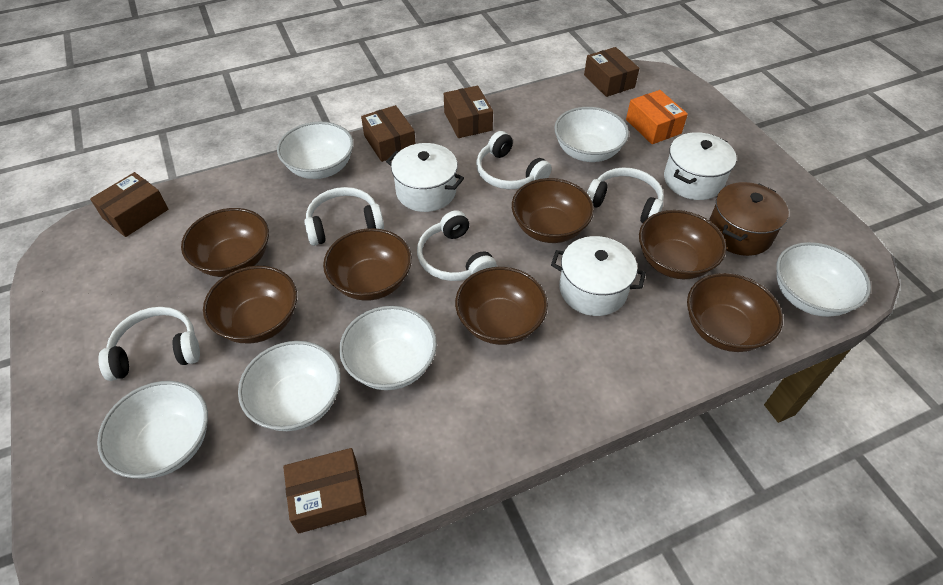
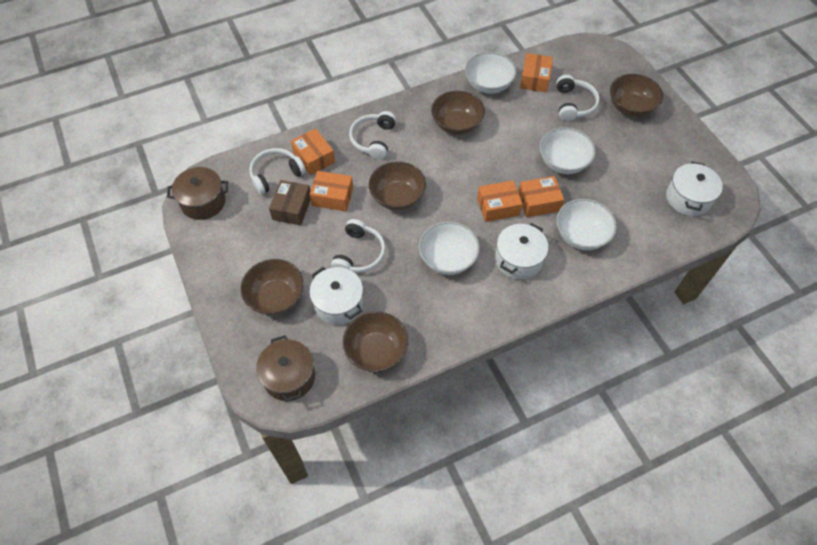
brown bowl: 7 -> 5
brown box: 5 -> 1
brown pot: 1 -> 2
orange box: 1 -> 5
white bowl: 6 -> 4
white headphones: 5 -> 4

